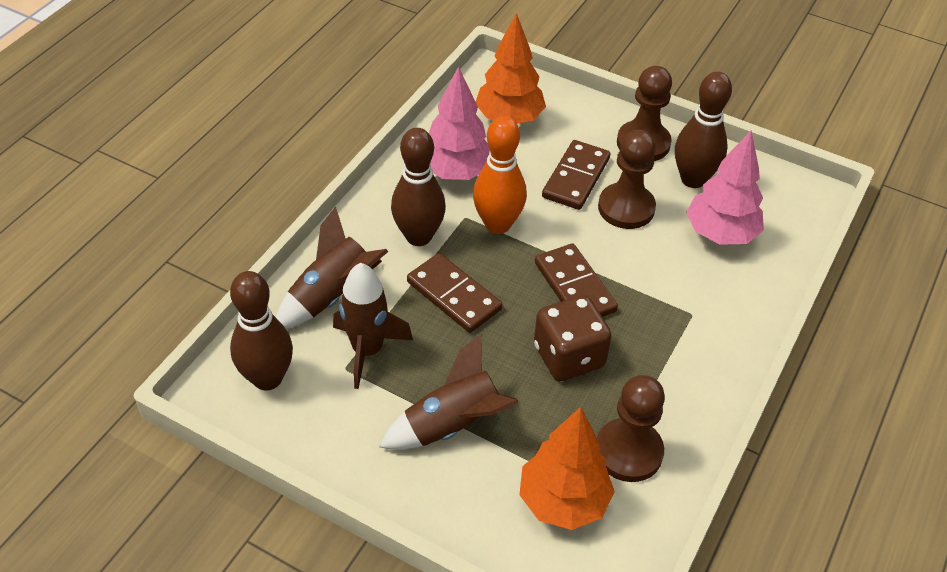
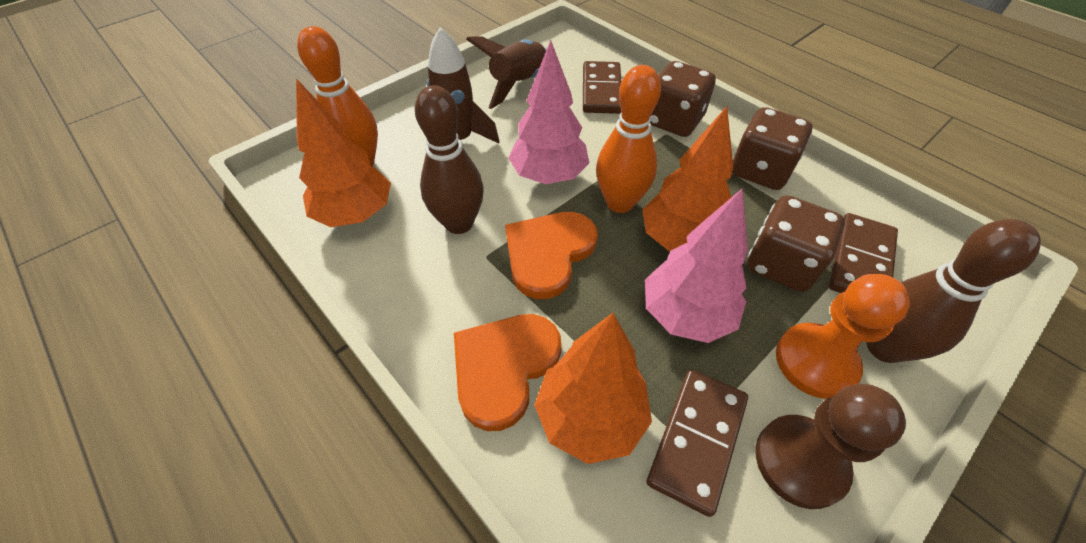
brown bowling pin: 3 -> 2
brown dice: 1 -> 3
brown pawn: 3 -> 1
brown rocket: 3 -> 2
orange bowling pin: 1 -> 2
orange heart: 0 -> 2
orange pawn: 0 -> 1
orange tree: 2 -> 3

